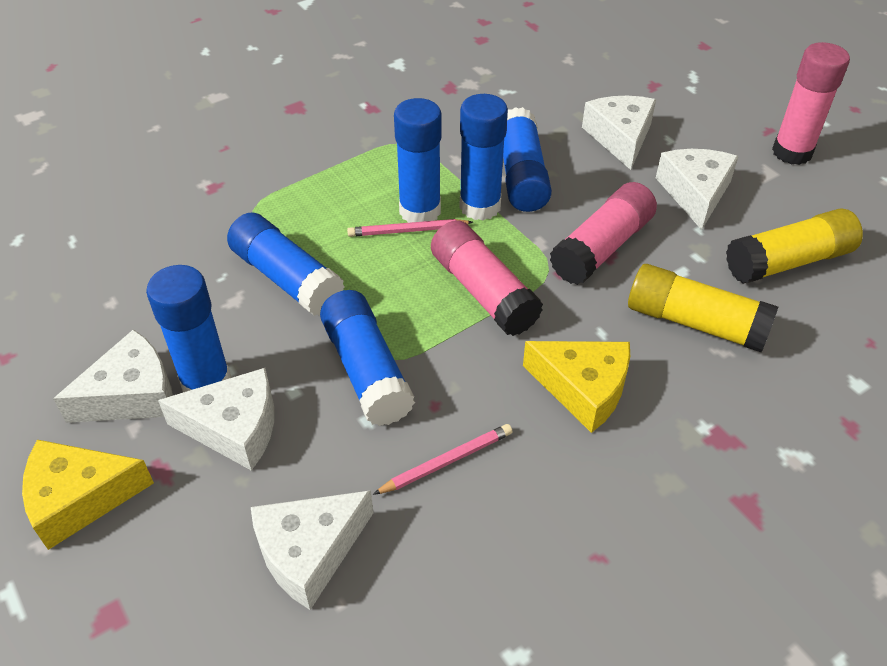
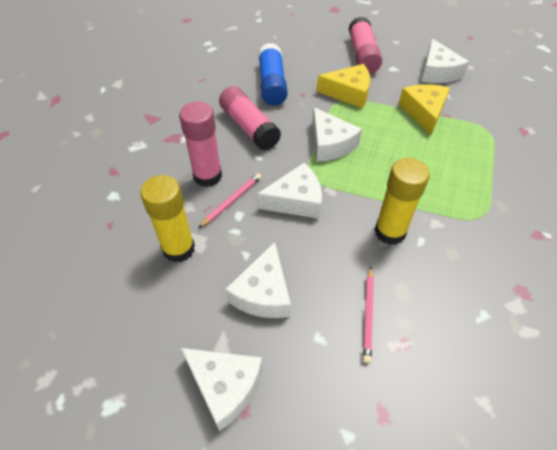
blue glue stick: 6 -> 1

